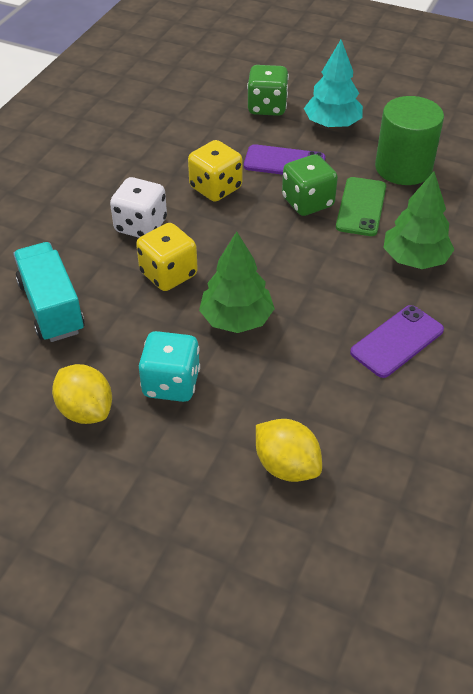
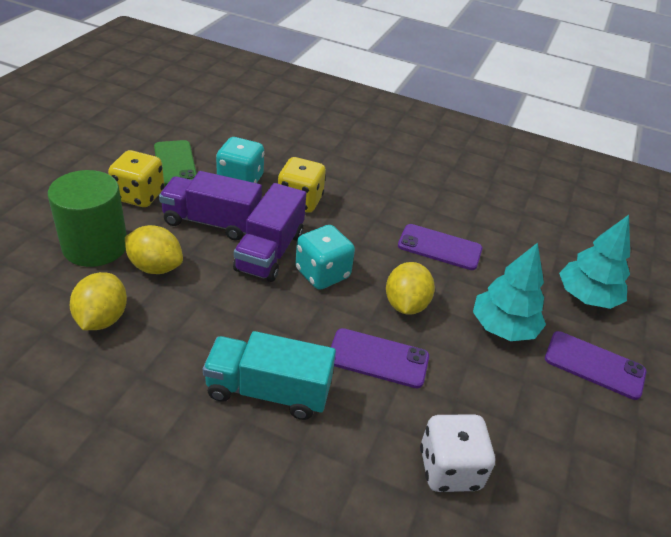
green dice: 2 -> 0
green tree: 2 -> 0
purple phone: 2 -> 3
purple truck: 0 -> 2
turquoise dice: 1 -> 2
turquoise tree: 1 -> 2
yellow lemon: 2 -> 3

